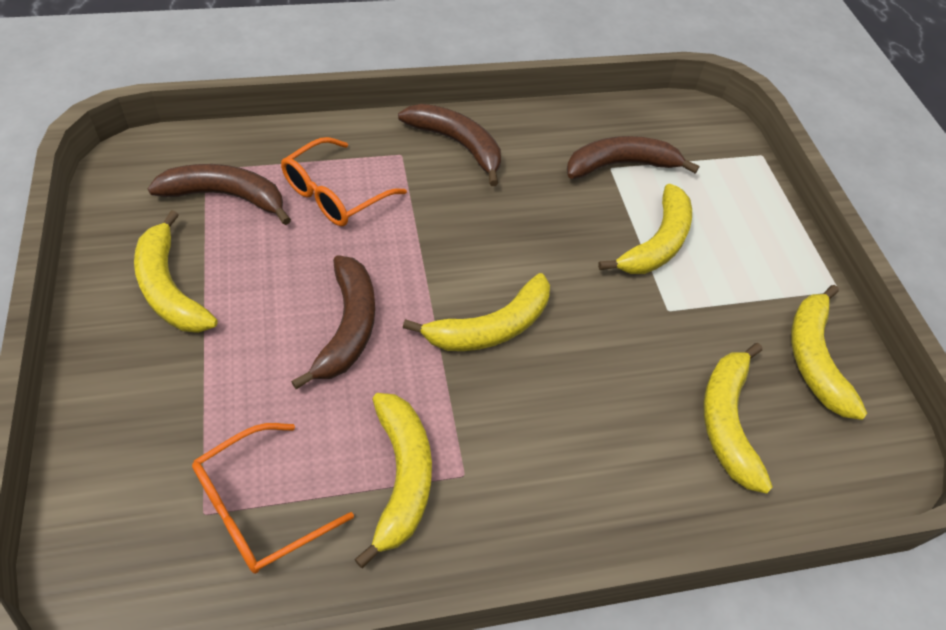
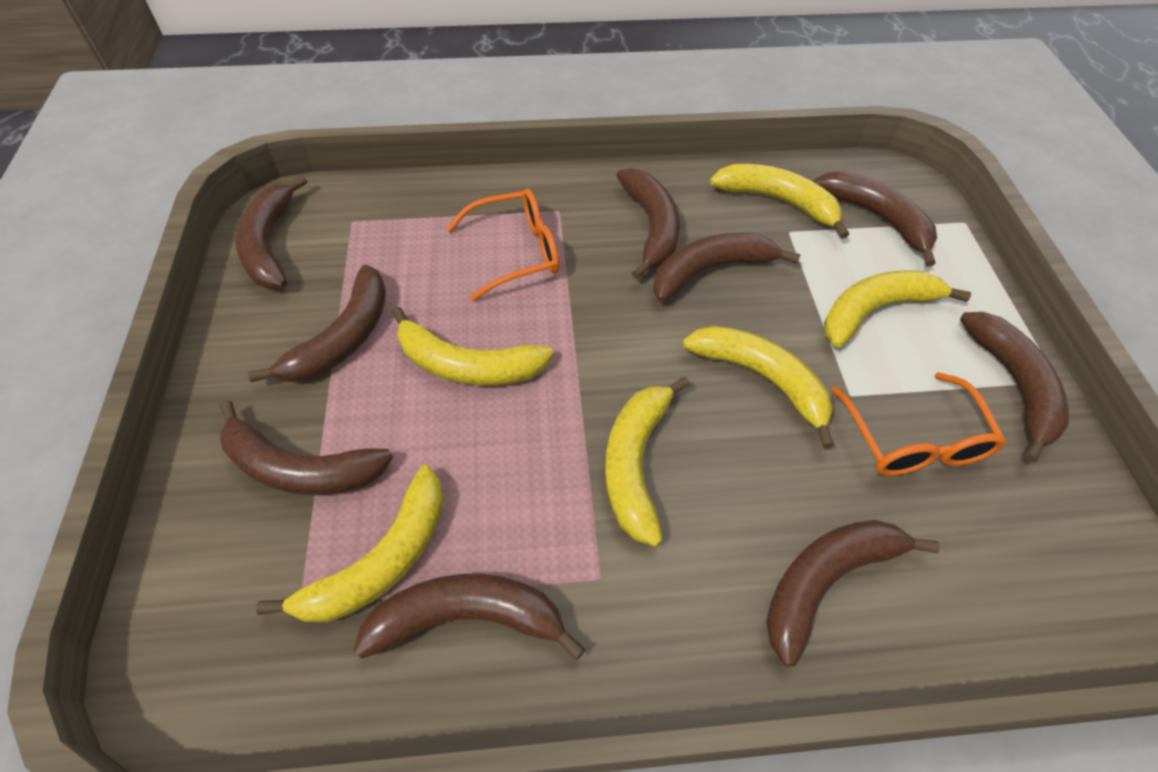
brown banana: 4 -> 9

